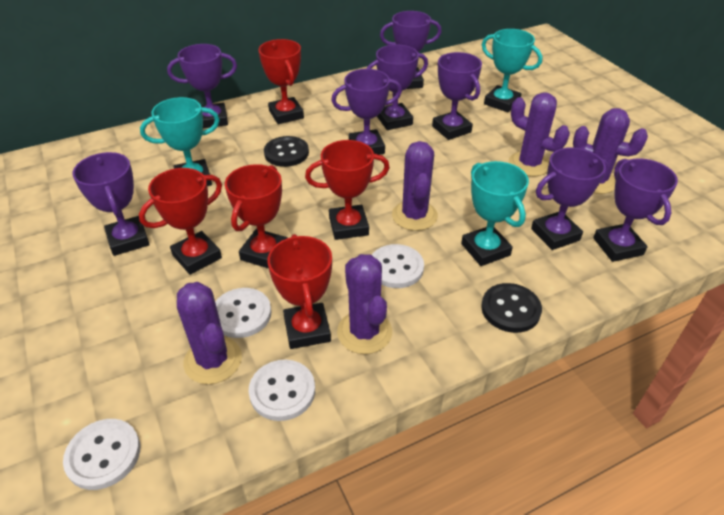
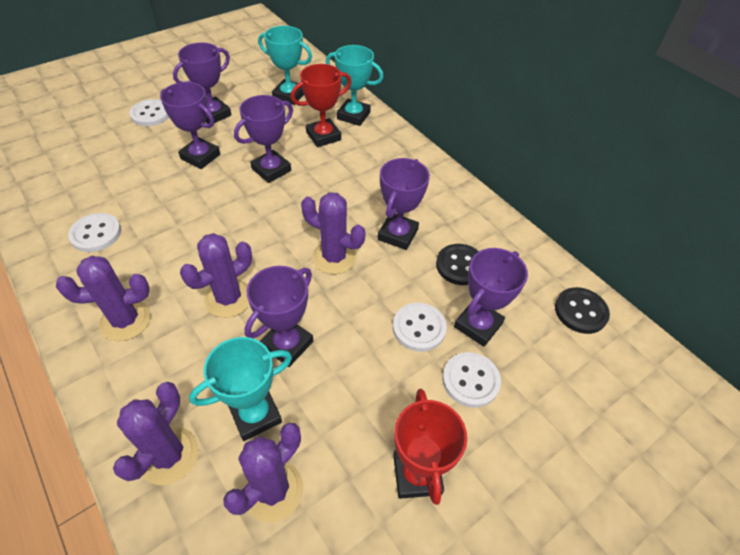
purple trophy: 8 -> 6
red trophy: 5 -> 2

